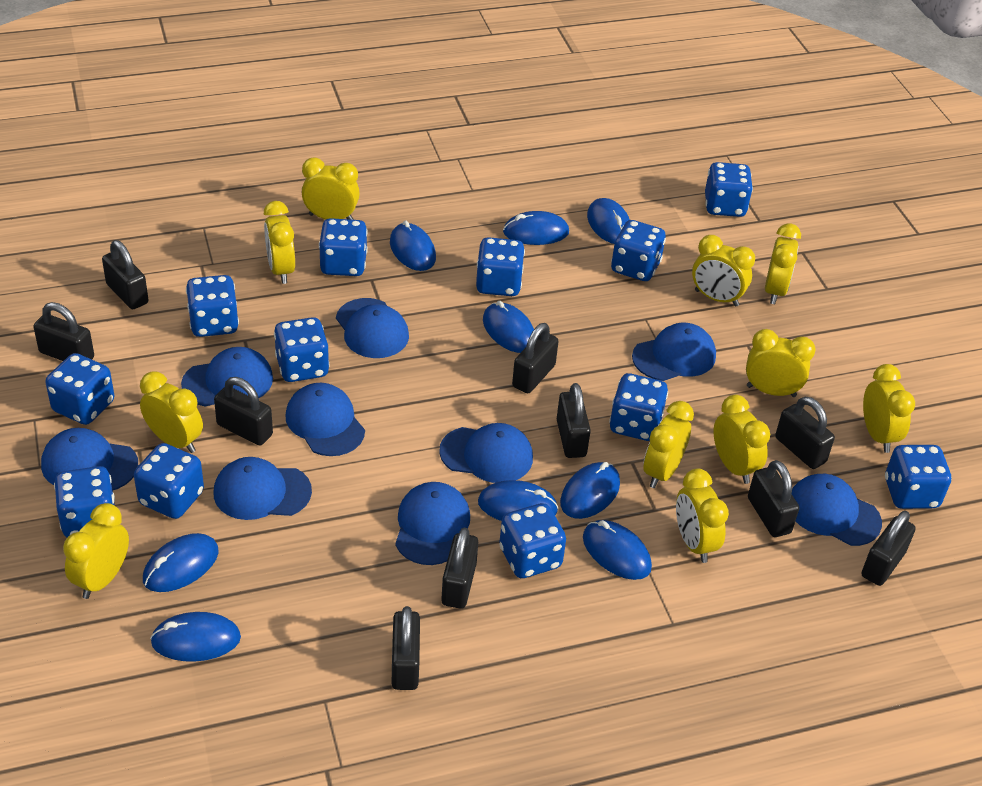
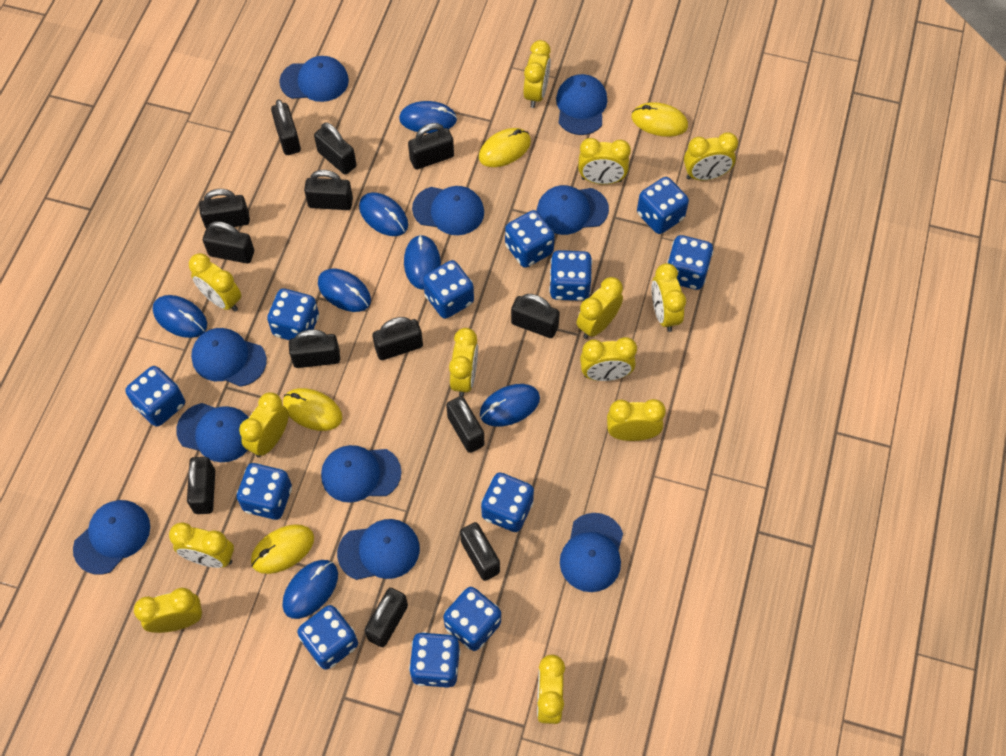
black padlock: 10 -> 13
blue cap: 9 -> 10
blue mouse: 9 -> 7
yellow clock: 11 -> 13
yellow mouse: 0 -> 4

